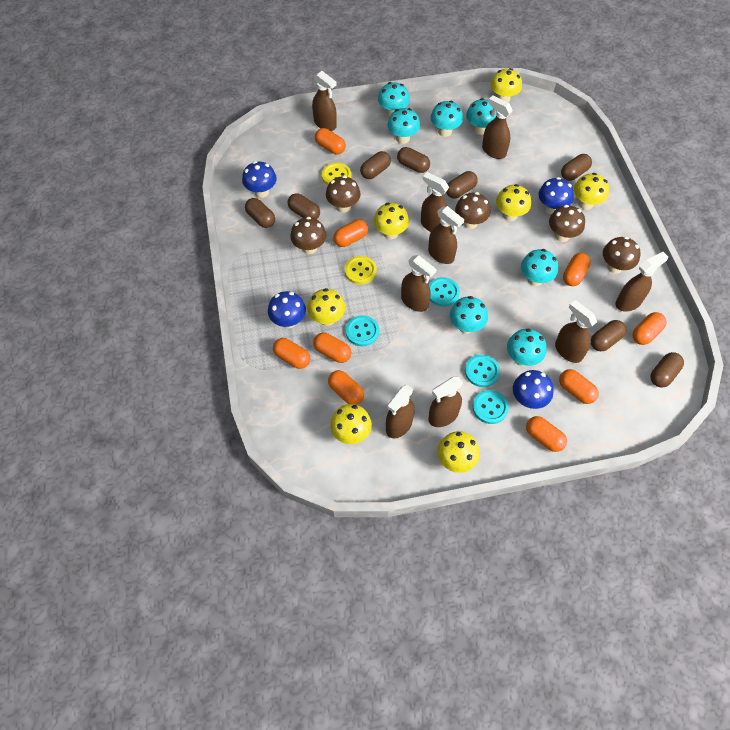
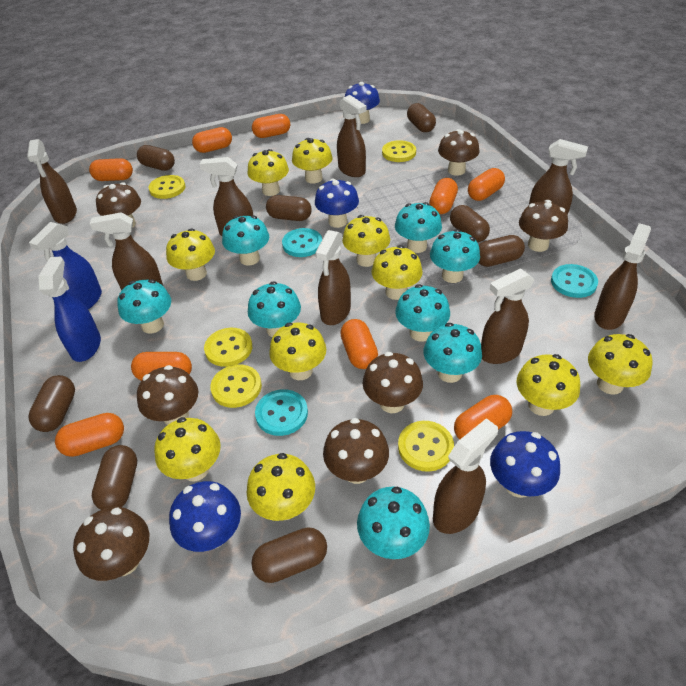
blue spray bottle: 0 -> 2
brown mushroom: 5 -> 7
turquoise button: 4 -> 3
turquoise mushroom: 7 -> 8
yellow button: 2 -> 5
yellow mushroom: 7 -> 10

